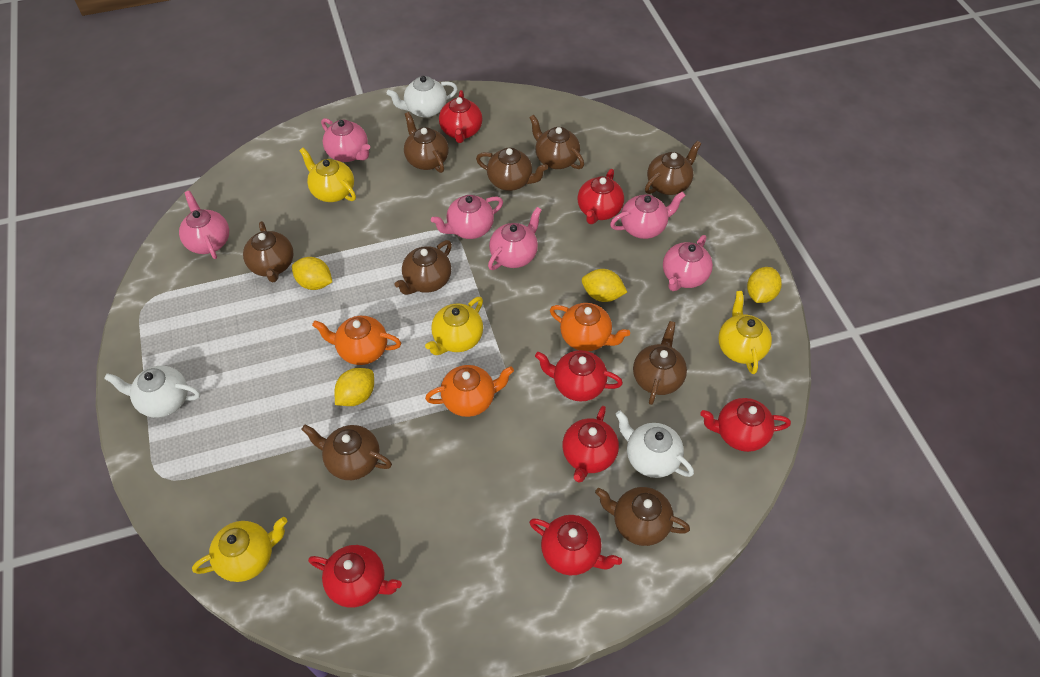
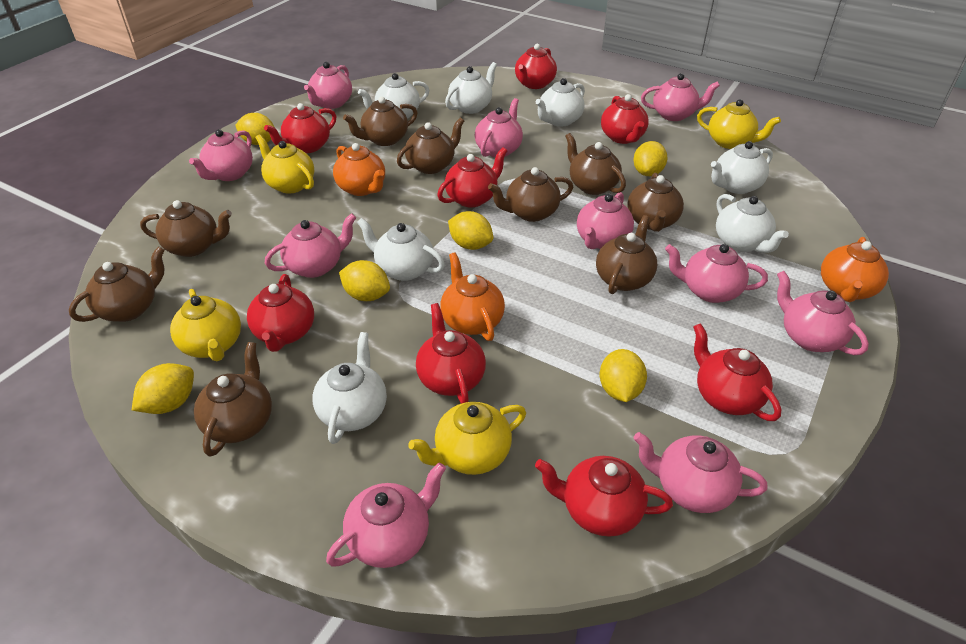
pink teapot: 6 -> 10
red teapot: 7 -> 8
white teapot: 3 -> 7
yellow lemon: 4 -> 6

